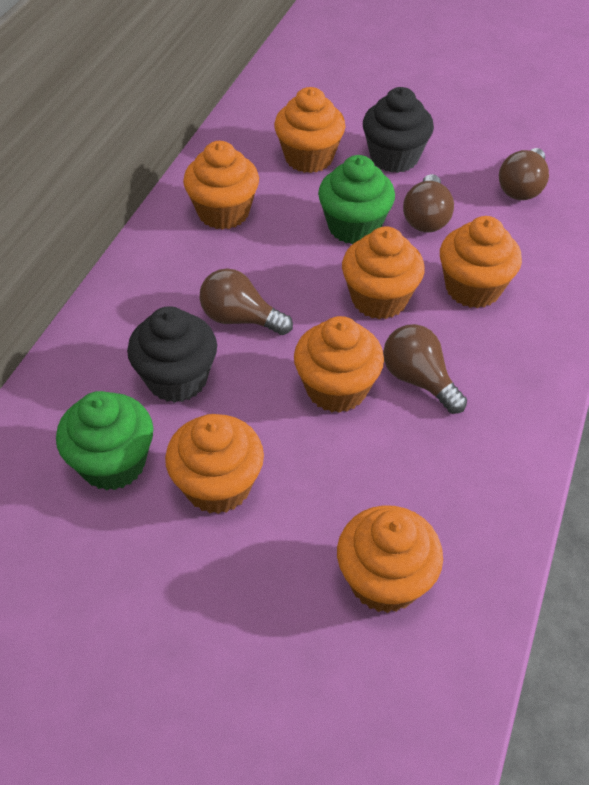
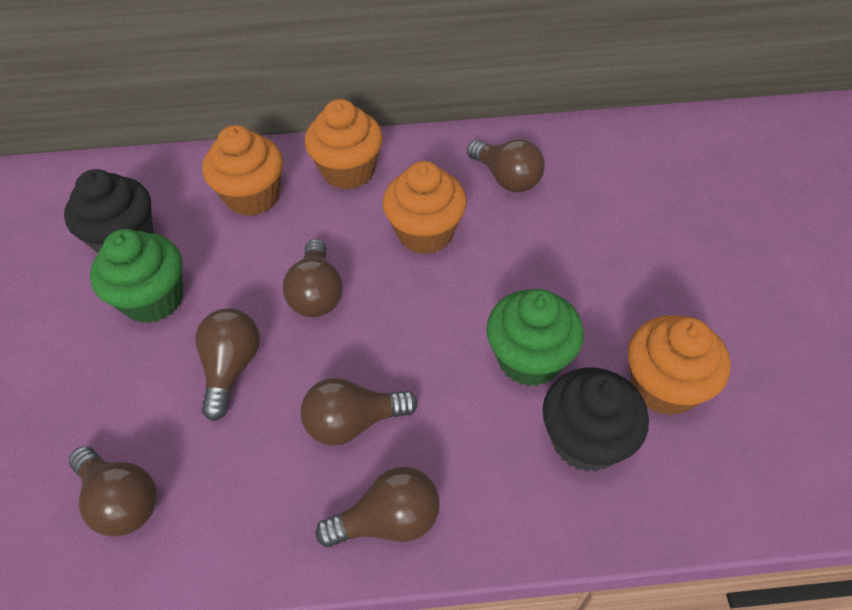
brown light bulb: 4 -> 6
orange cupcake: 7 -> 4

